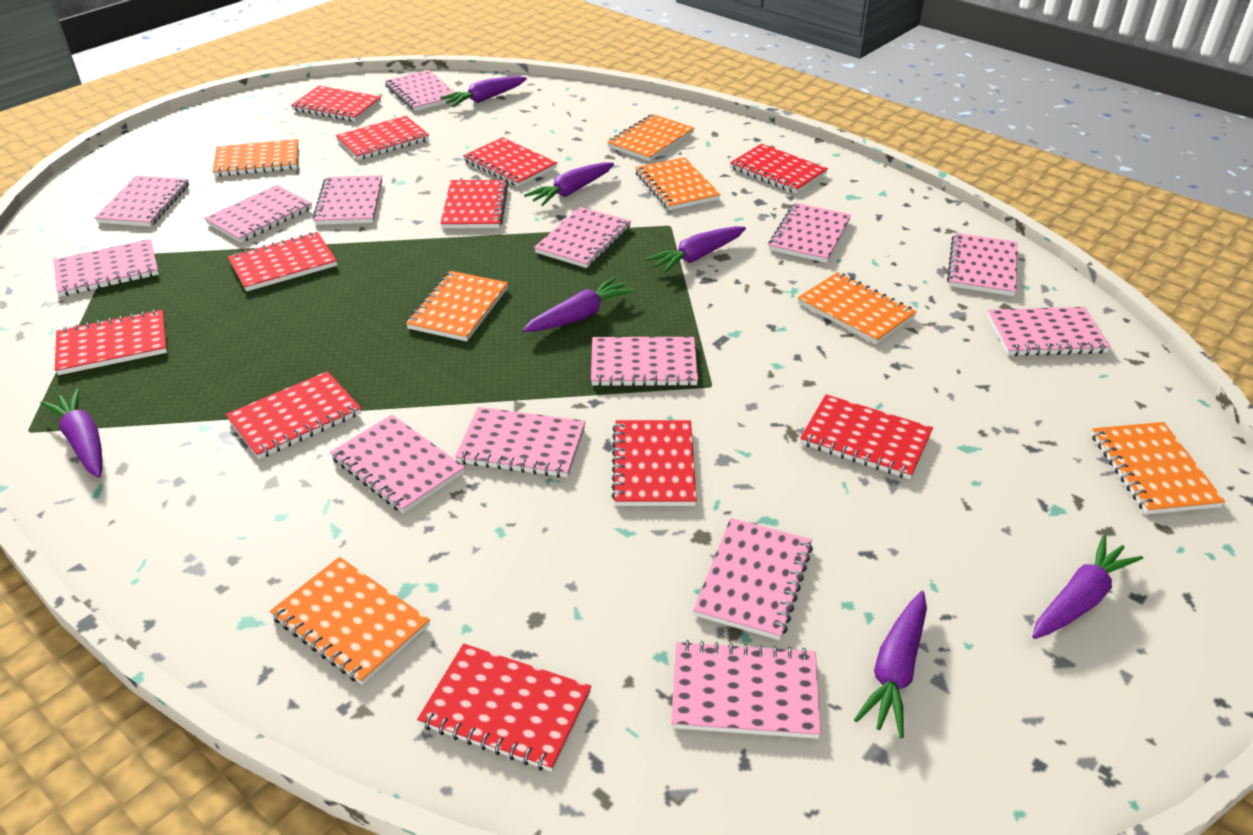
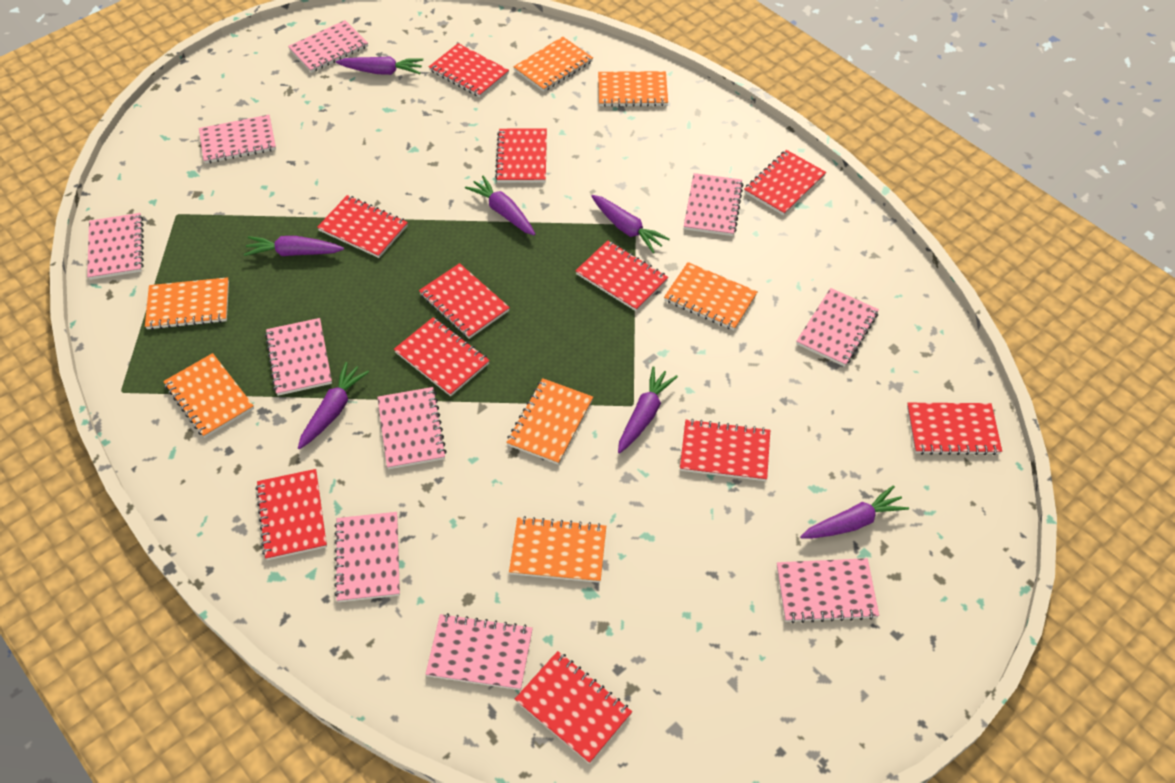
pink notebook: 14 -> 10

